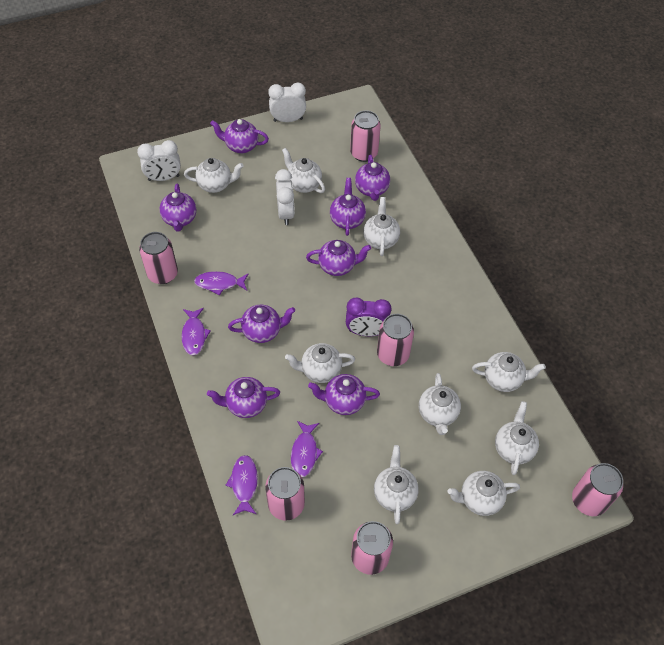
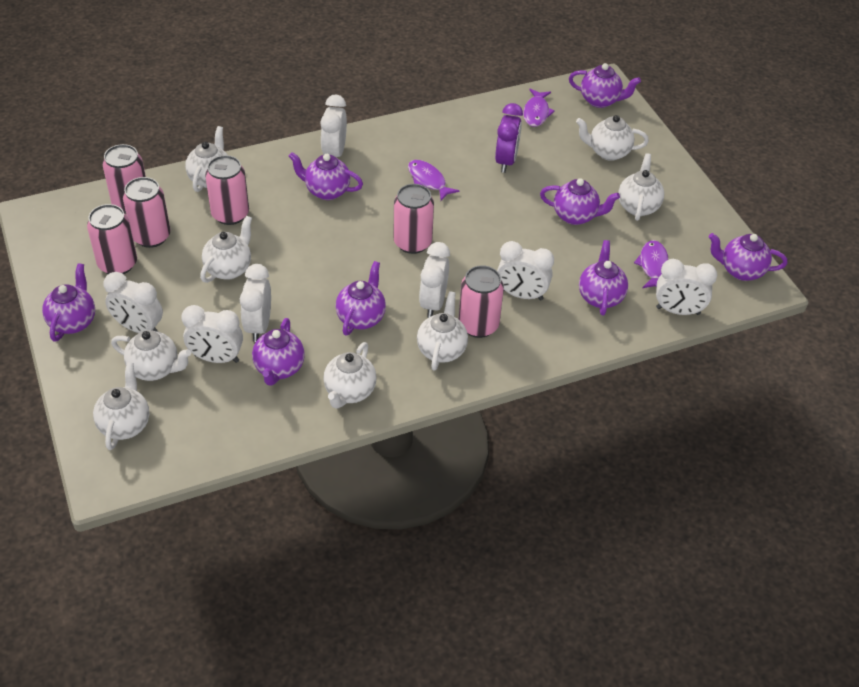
purple fish: 4 -> 3
white clock: 3 -> 7
white teapot: 9 -> 8

